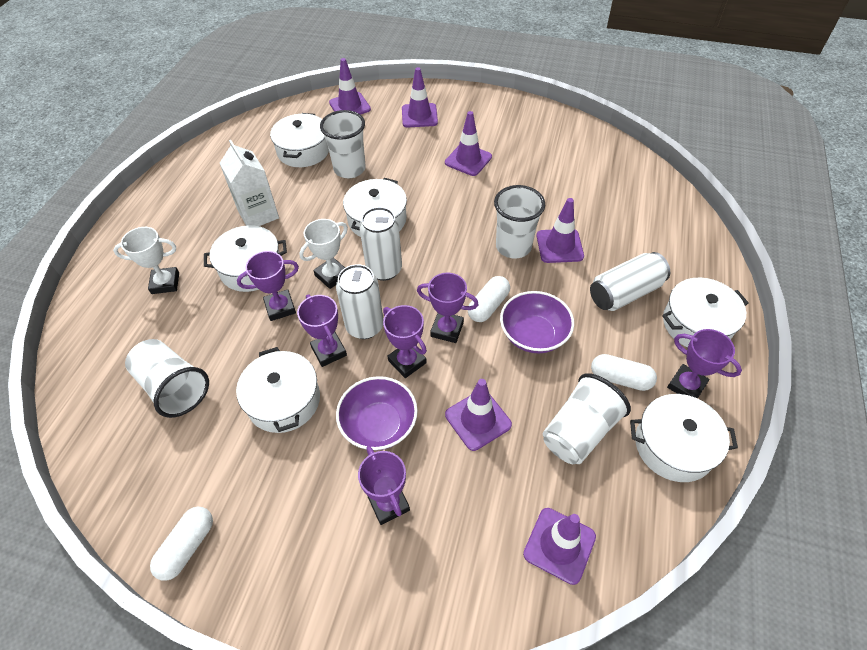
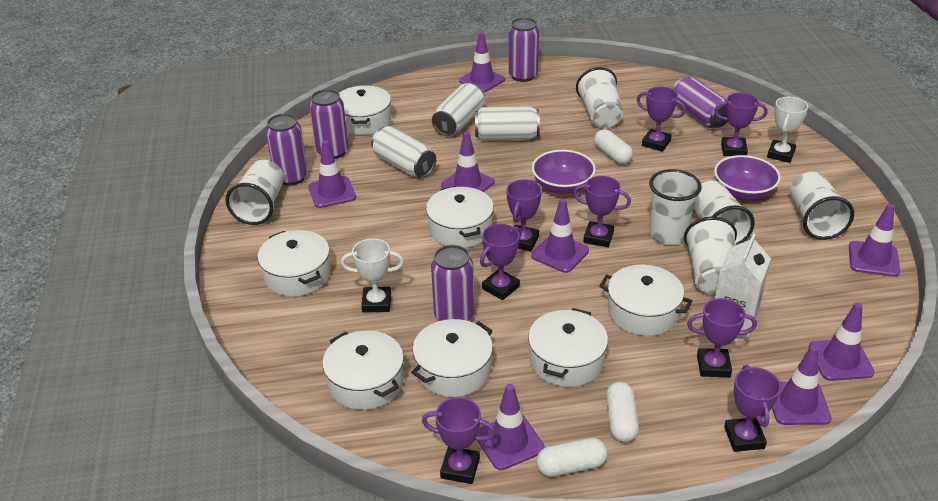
purple can: 0 -> 5
purple traffic cone: 6 -> 8
purple trophy: 6 -> 8
white cup: 4 -> 6
white pot: 6 -> 7

